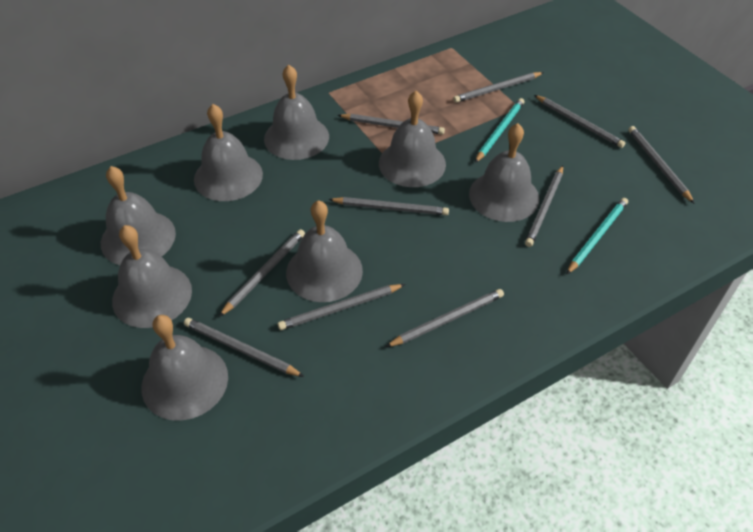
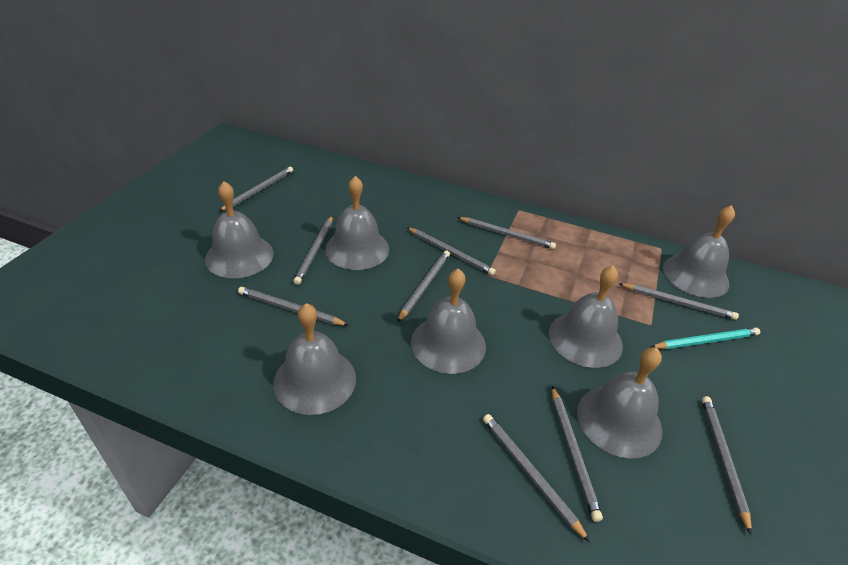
grey bell: 8 -> 7
turquoise pencil: 2 -> 1

